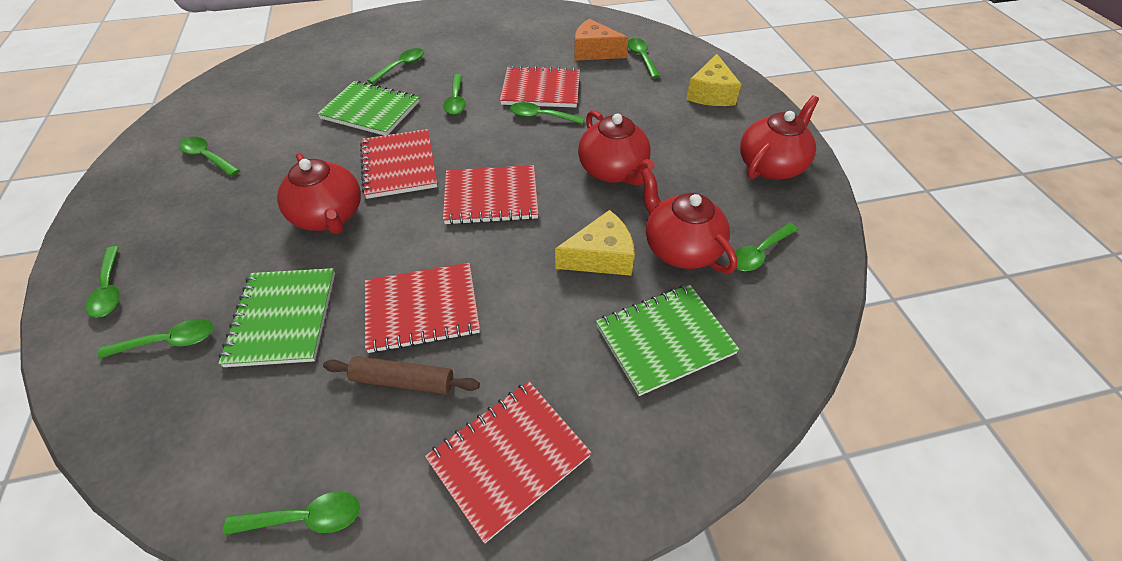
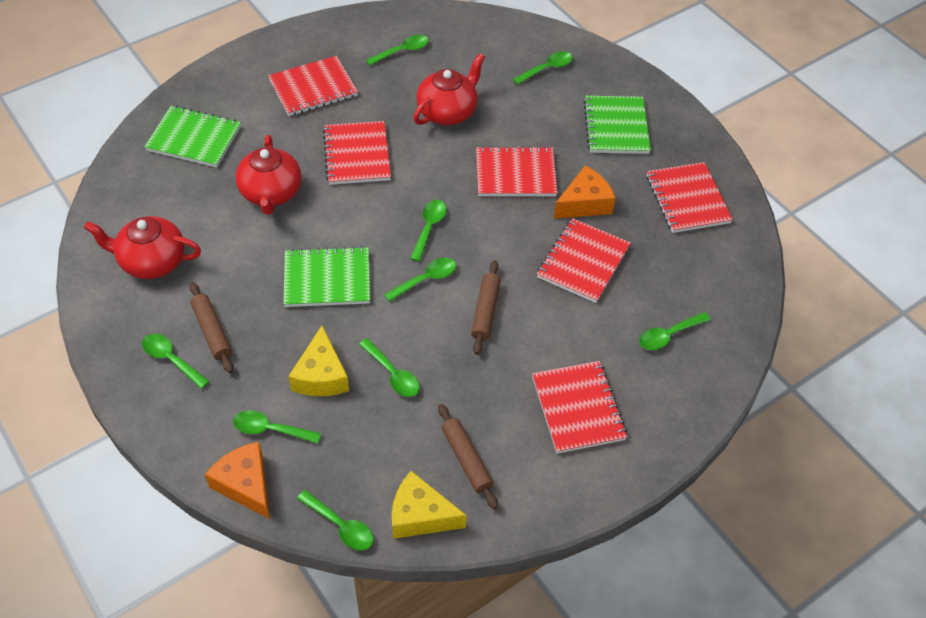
brown rolling pin: 1 -> 3
orange cheese: 1 -> 2
red notebook: 5 -> 6
red teapot: 4 -> 3

